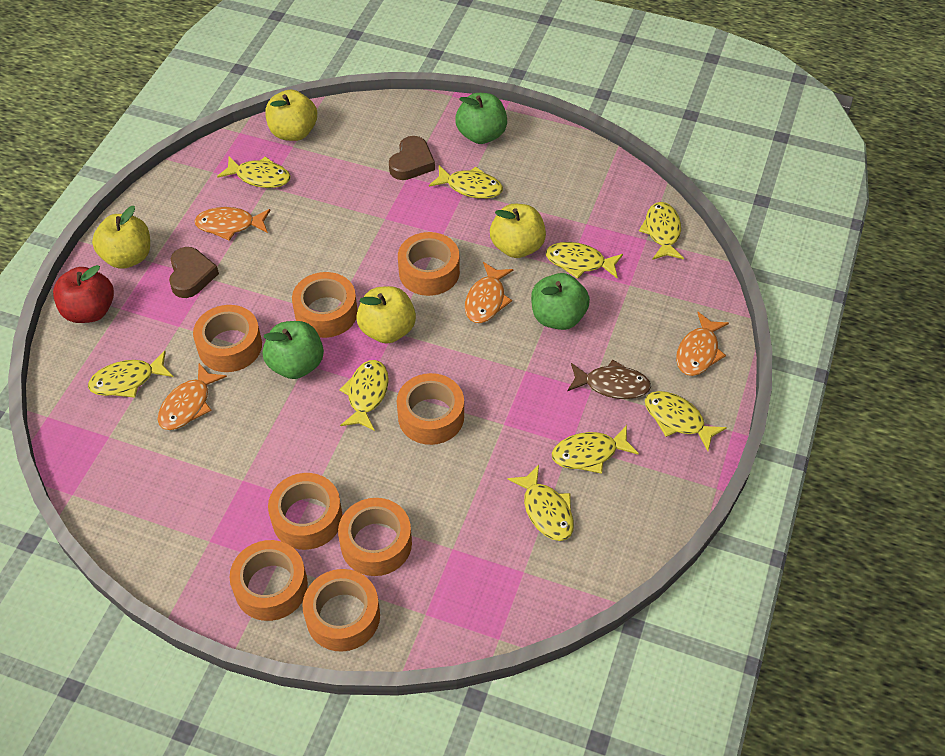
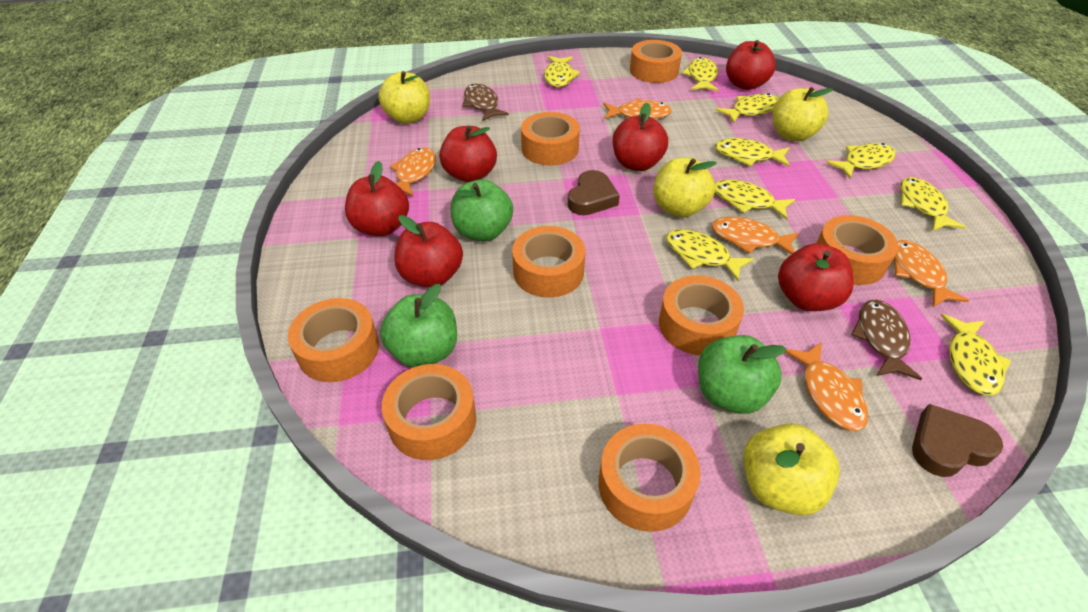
brown fish: 1 -> 2
orange fish: 4 -> 5
red apple: 1 -> 6

